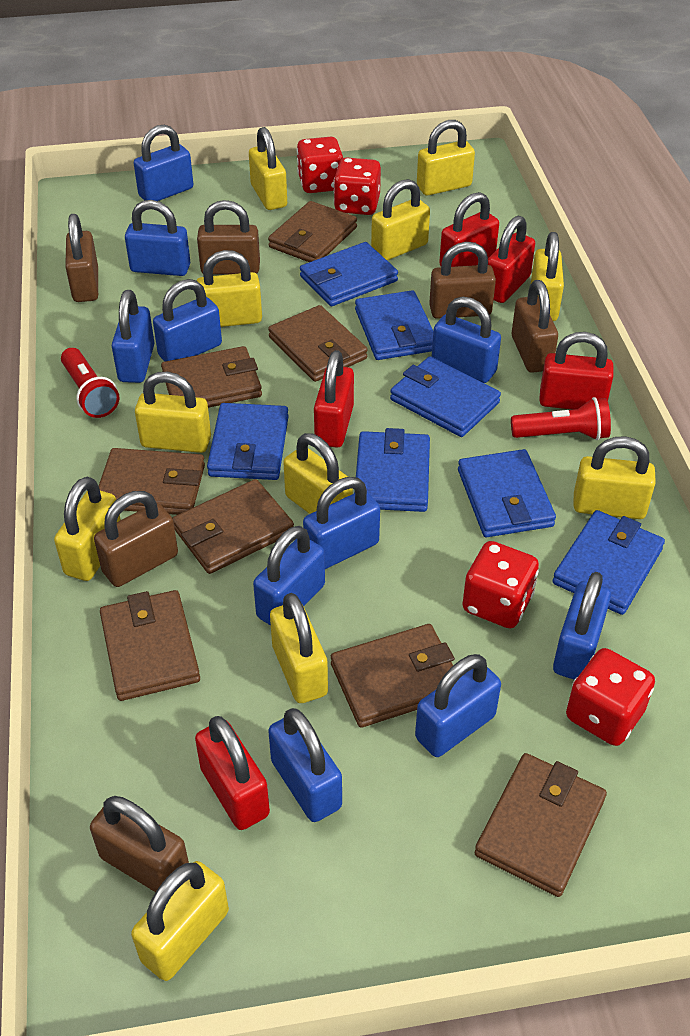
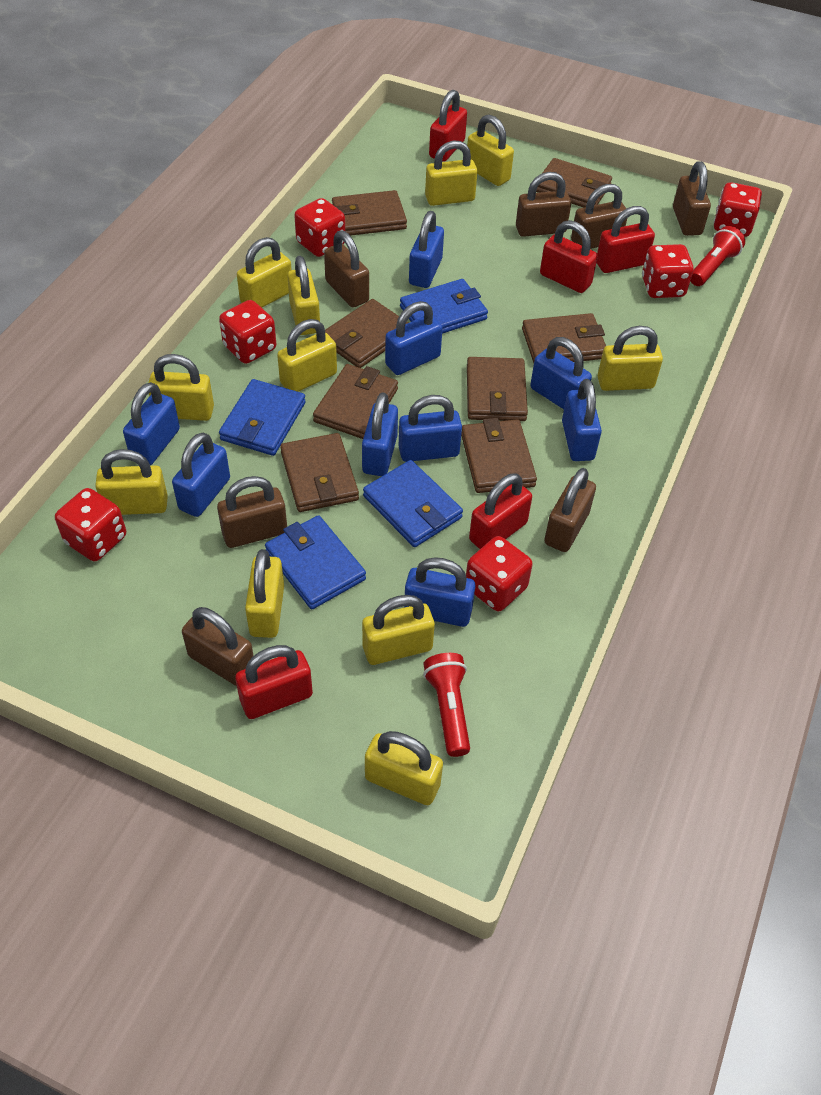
blue padlock: 10 -> 9
blue wallet: 7 -> 4
brown padlock: 6 -> 7
red dice: 4 -> 6

